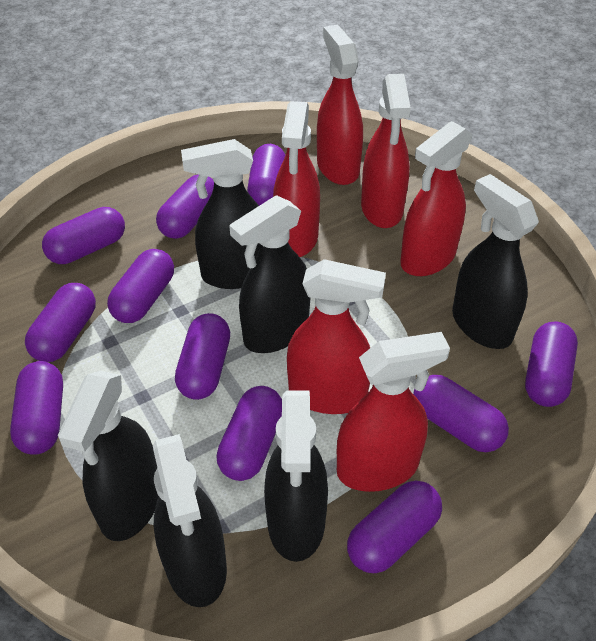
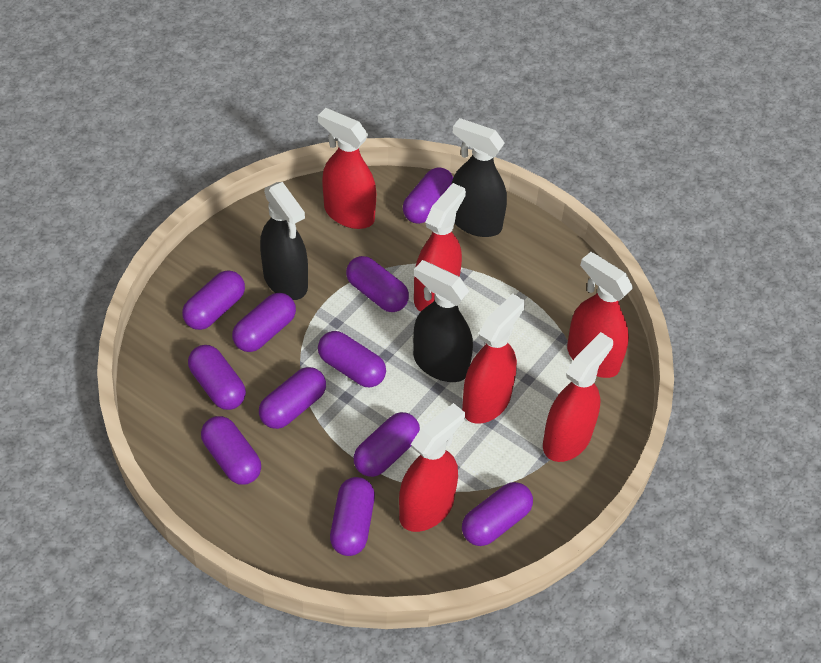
black spray bottle: 6 -> 3

